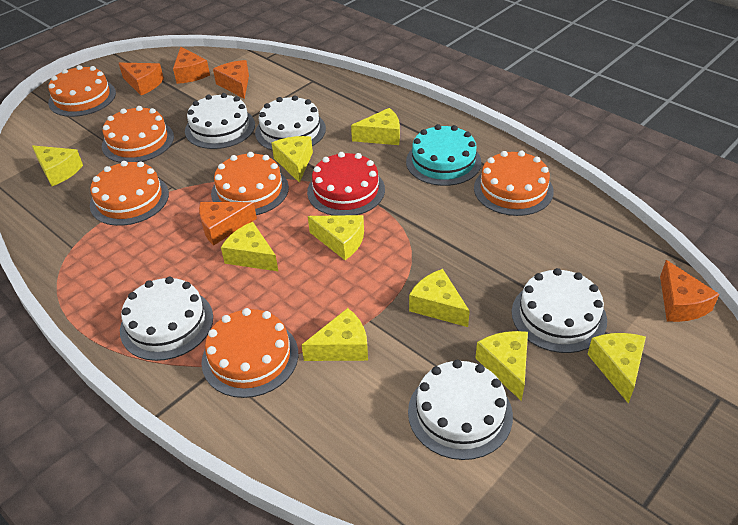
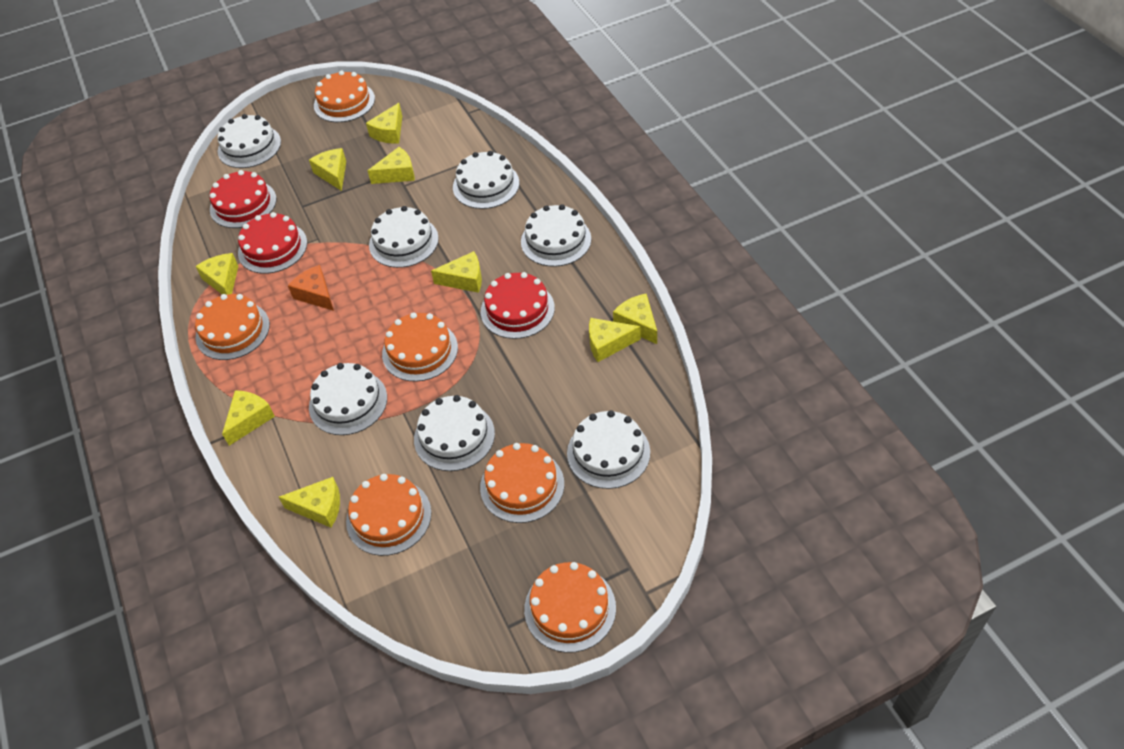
orange cheese: 5 -> 1
red cake: 1 -> 3
turquoise cake: 1 -> 0
white cake: 5 -> 7

